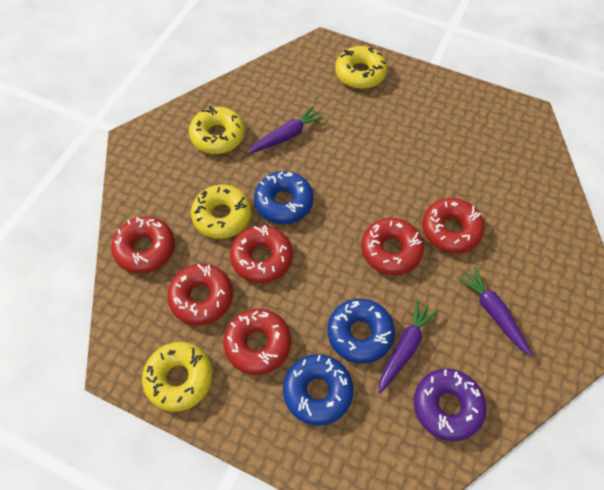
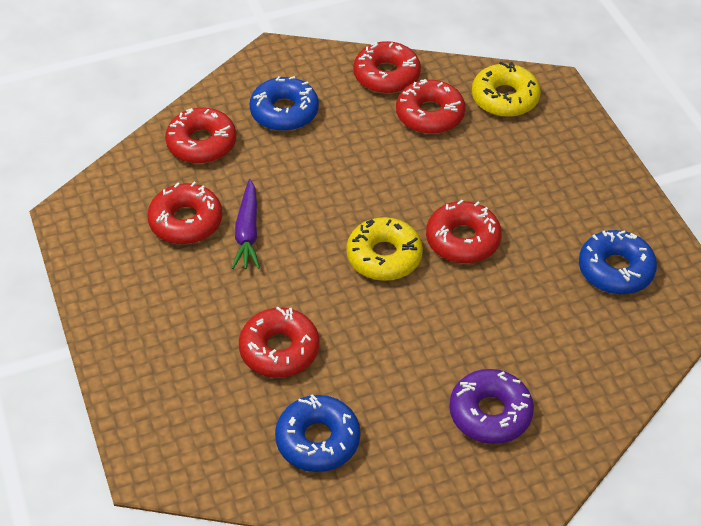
purple carrot: 3 -> 1
yellow donut: 4 -> 2

